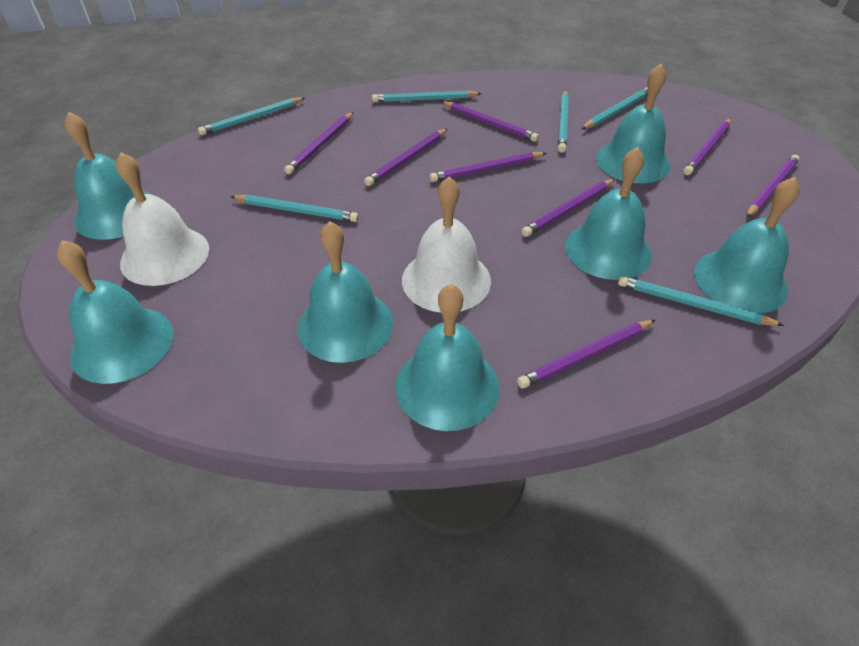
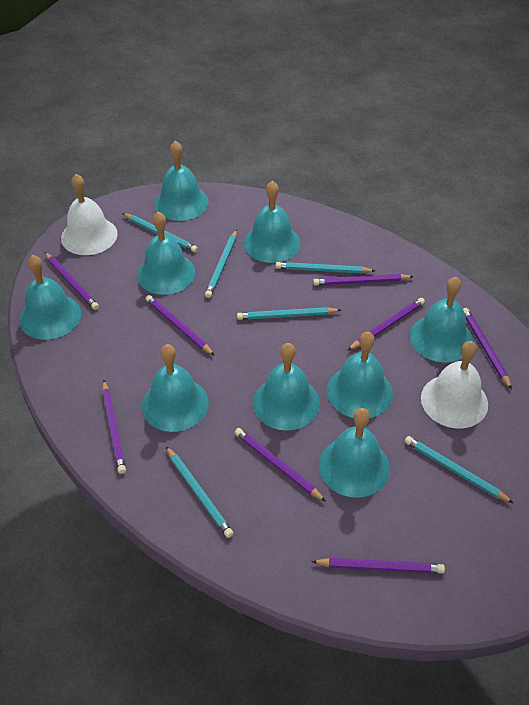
turquoise bell: 7 -> 9

